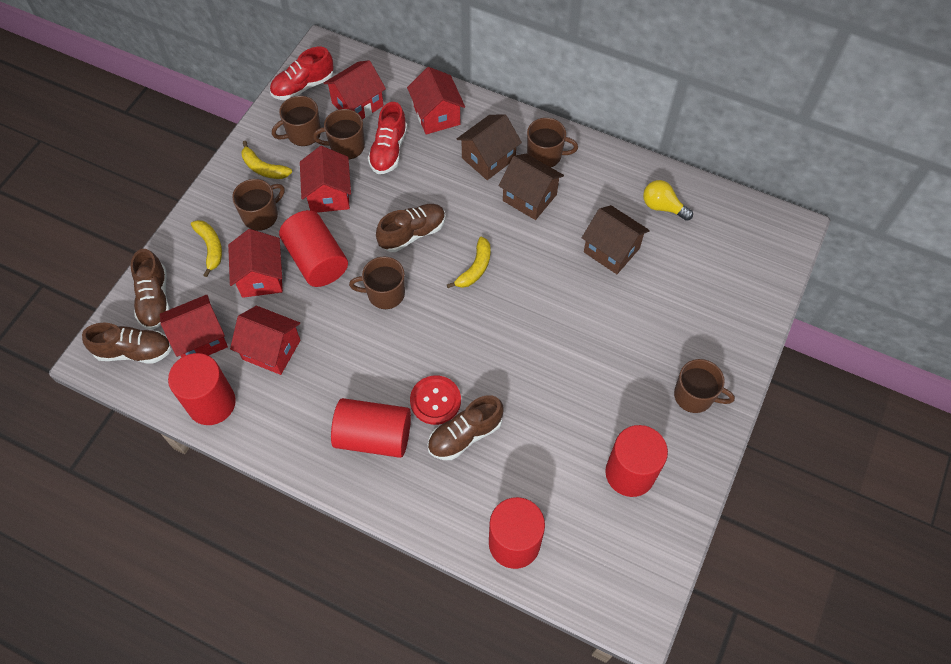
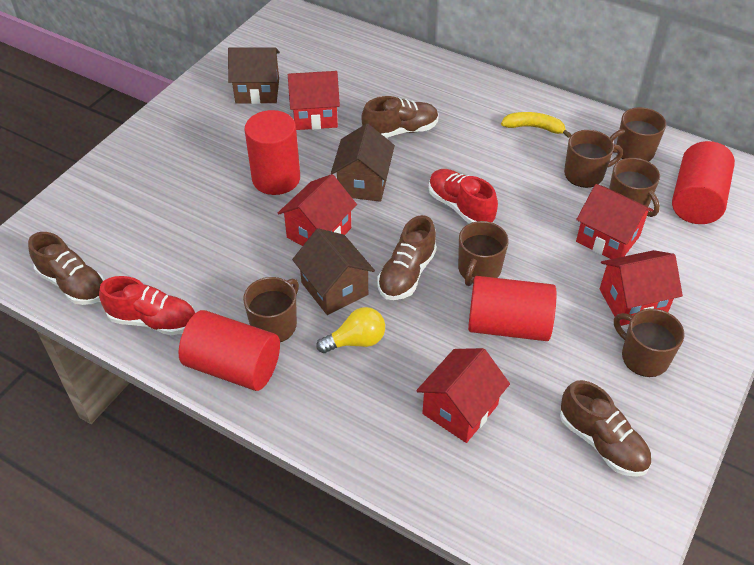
red button: 1 -> 0
red cylinder: 5 -> 4
red house: 6 -> 5
yellow banana: 3 -> 1

